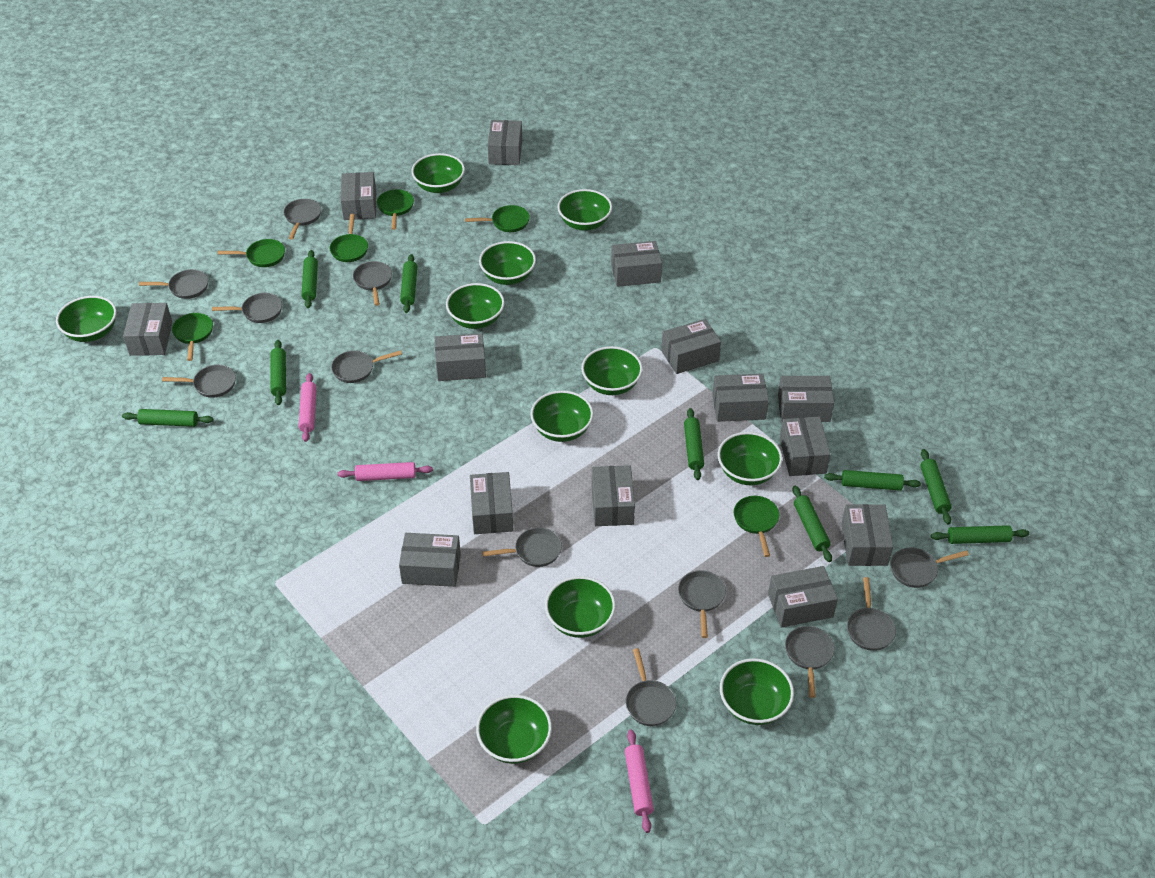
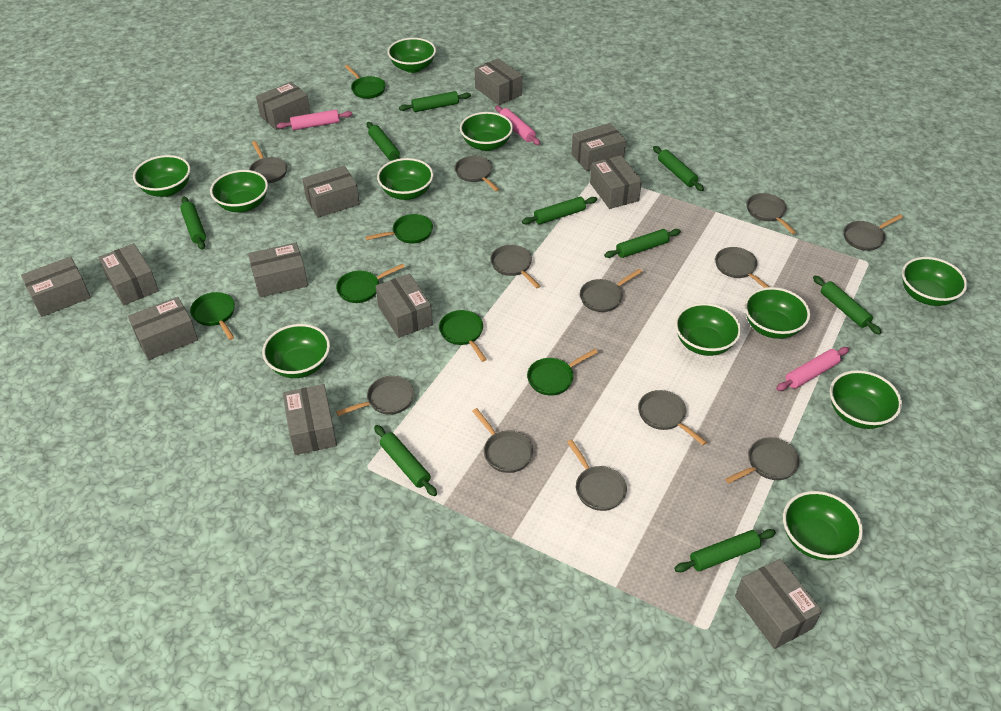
grey box: 14 -> 12

